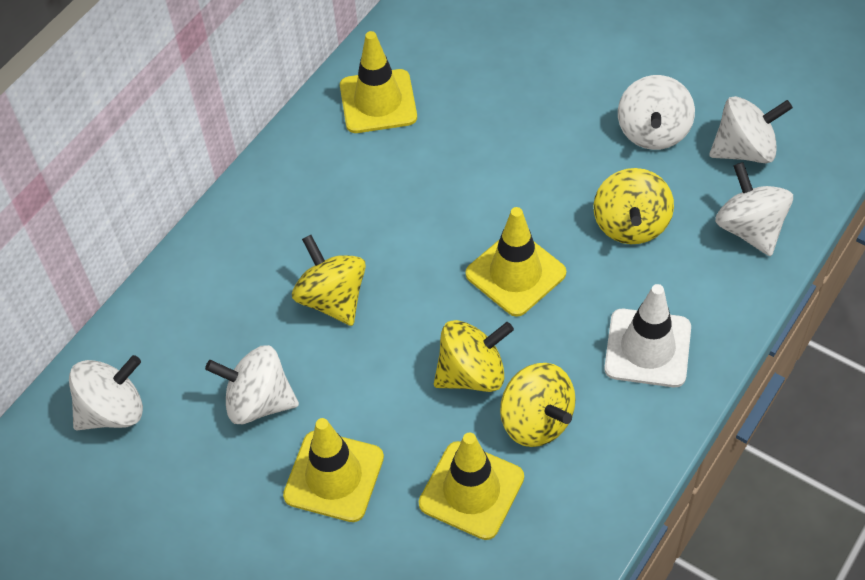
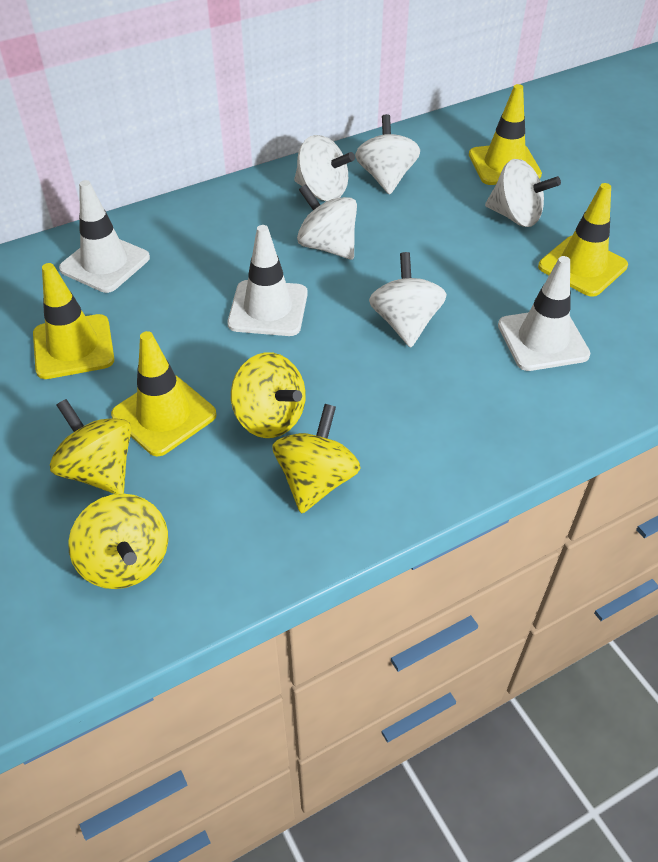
white traffic cone: 1 -> 3

